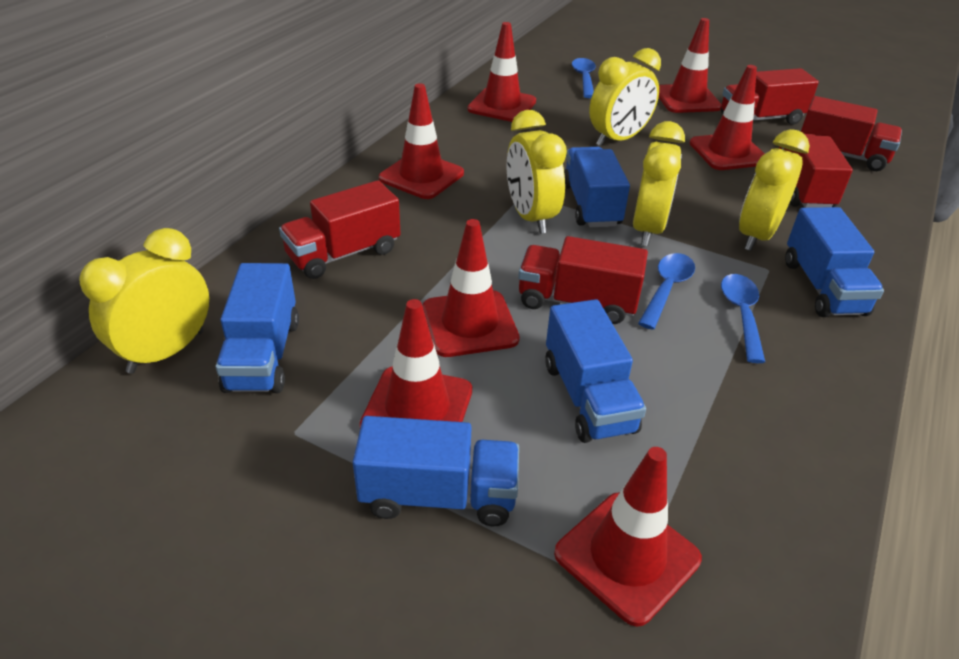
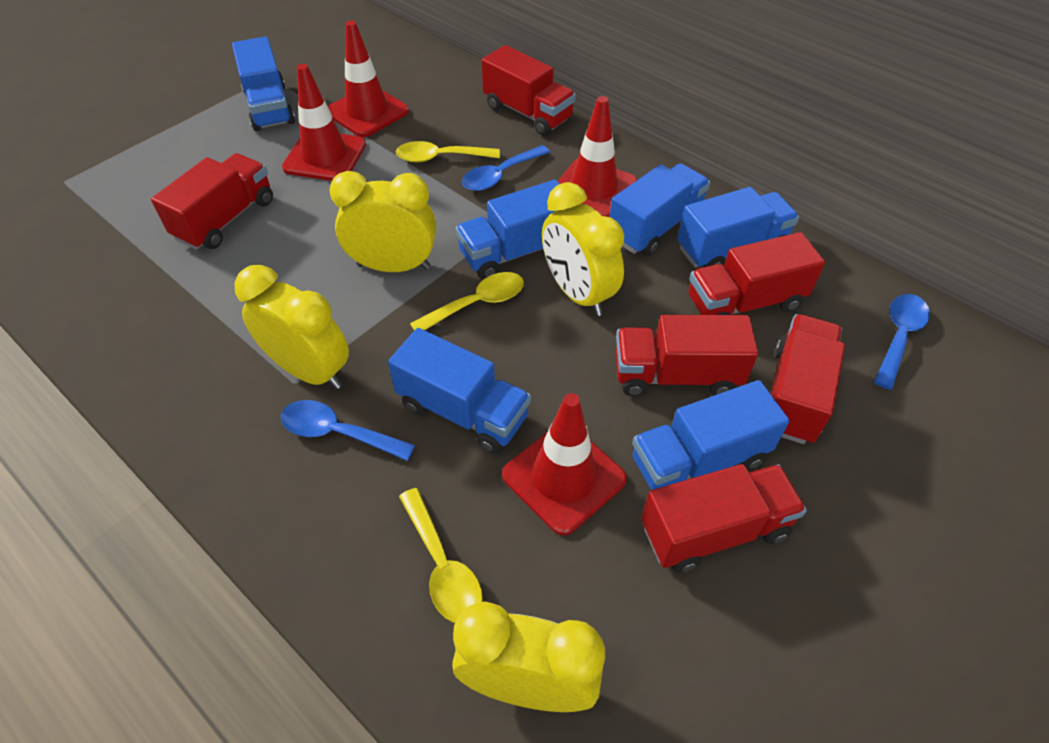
blue truck: 5 -> 6
red traffic cone: 7 -> 4
red truck: 5 -> 6
yellow clock: 5 -> 4
yellow spoon: 0 -> 3

